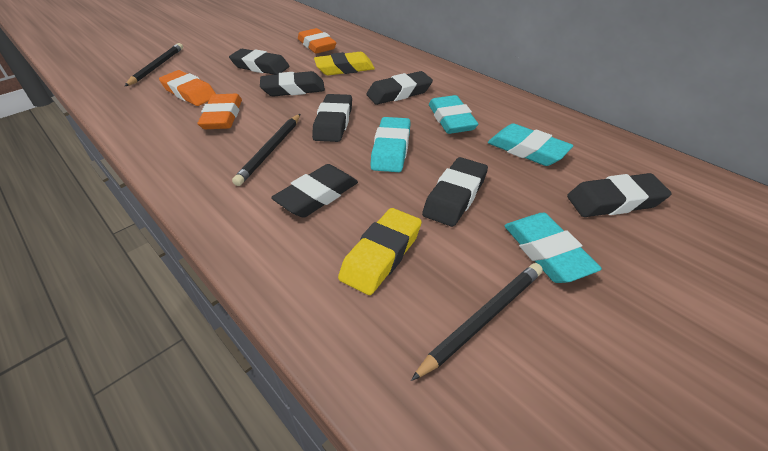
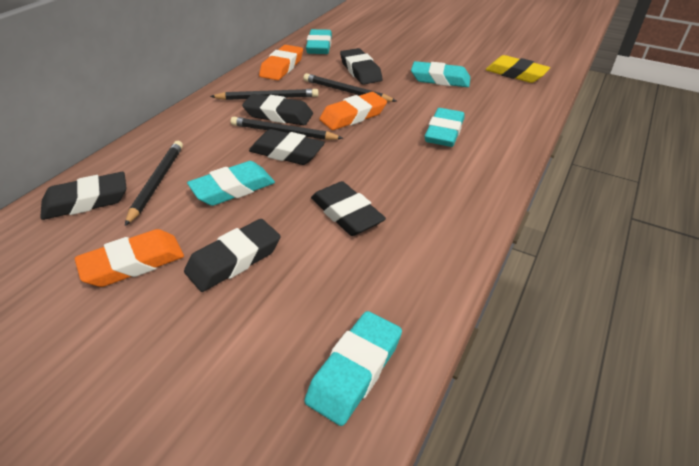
black eraser: 7 -> 6
black pencil: 3 -> 4
turquoise eraser: 4 -> 5
yellow eraser: 2 -> 1

